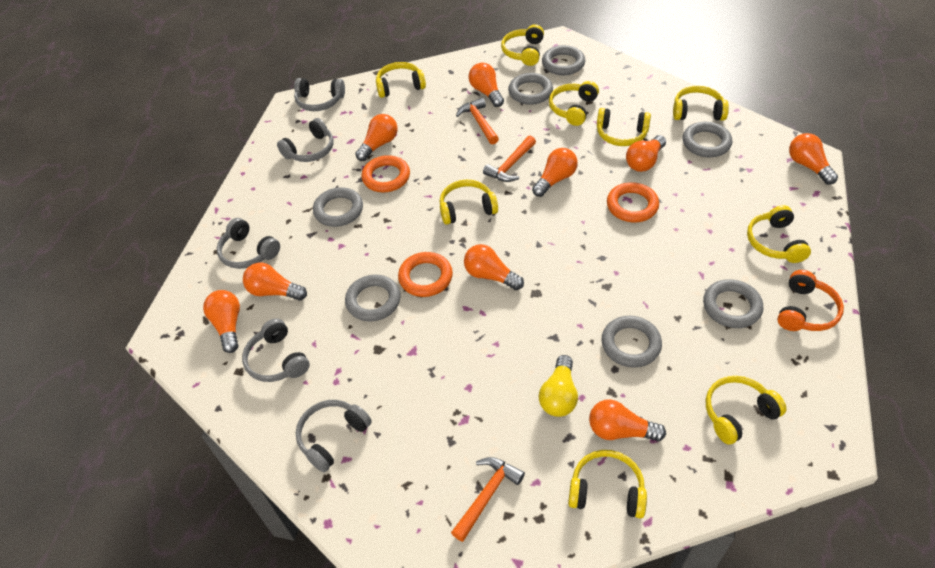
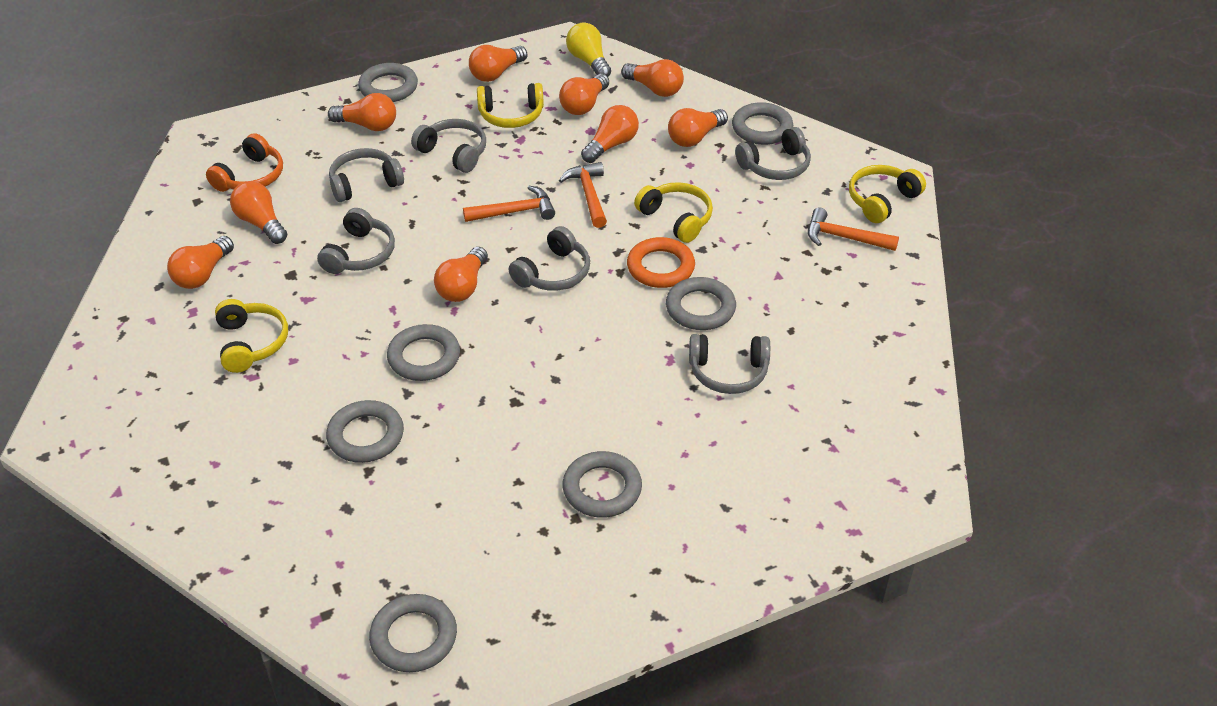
grey headphones: 5 -> 6
orange ring: 3 -> 1
yellow headphones: 9 -> 4

